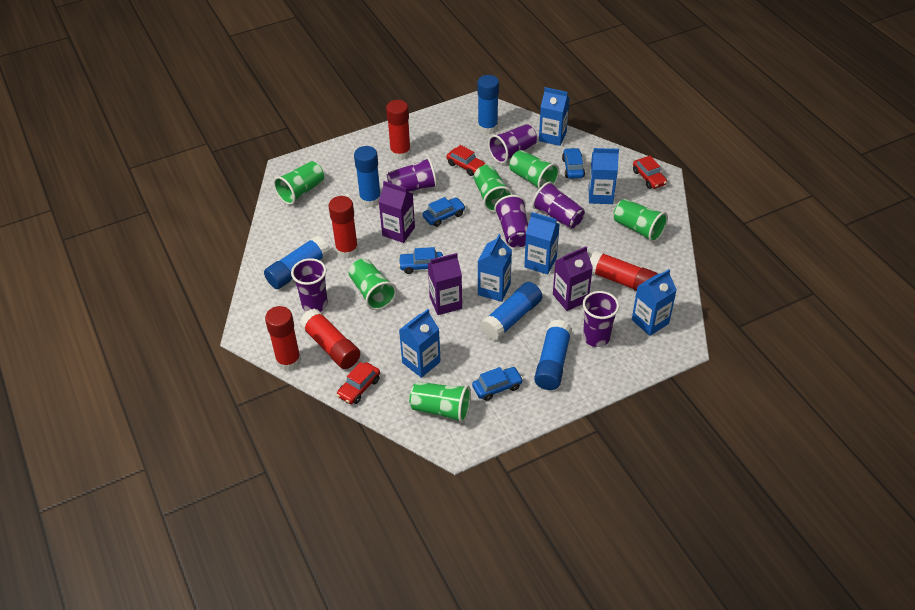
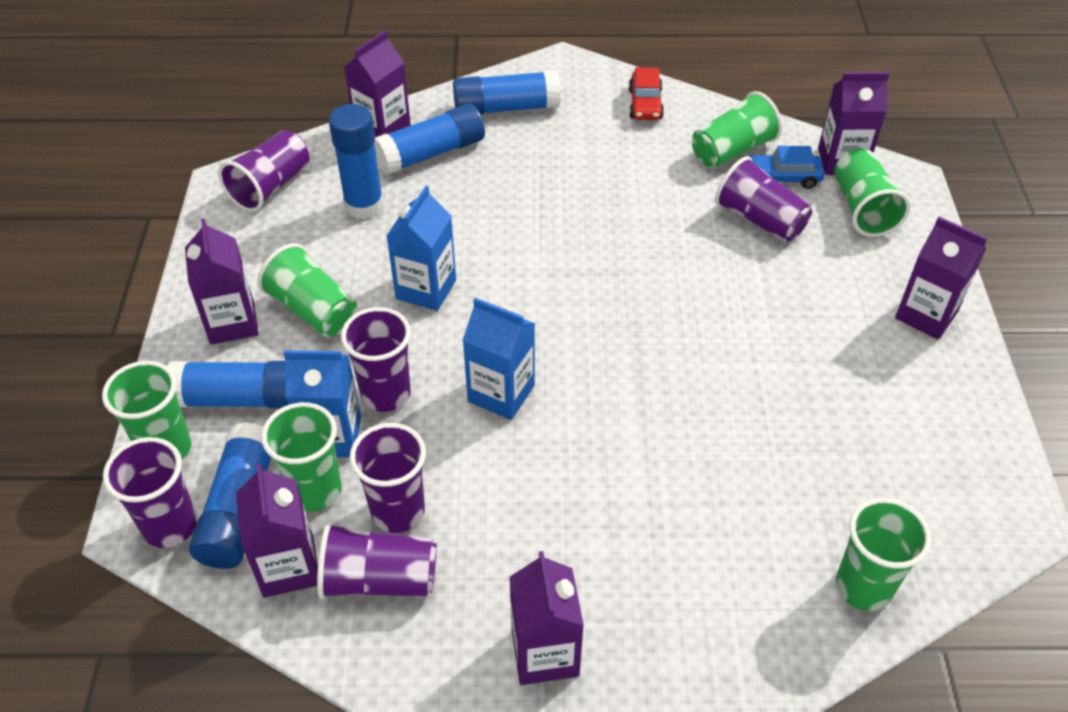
blue car: 4 -> 1
blue carton: 6 -> 3
purple carton: 3 -> 6
red car: 3 -> 1
red glue stick: 5 -> 0

